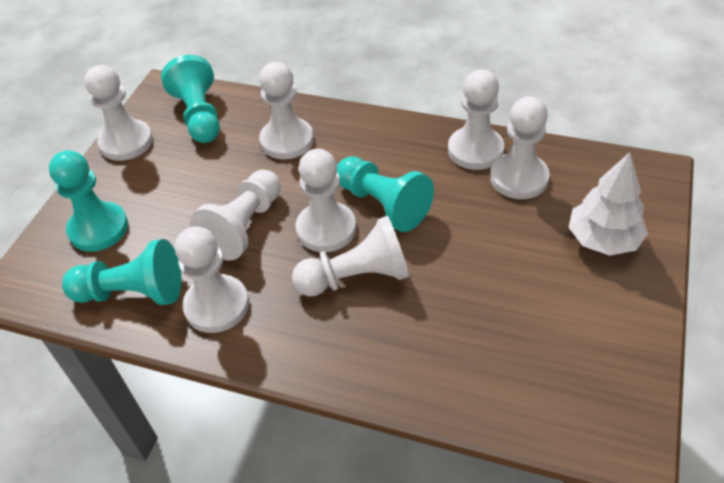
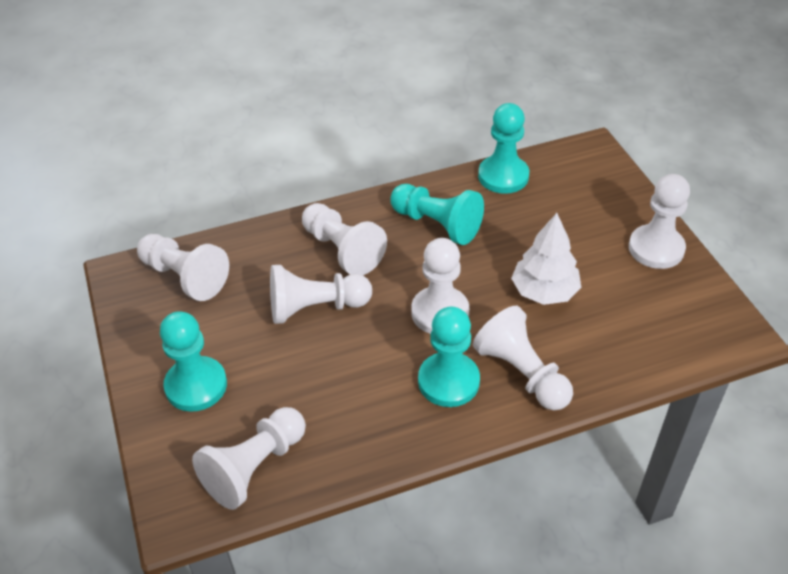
white pawn: 8 -> 7

